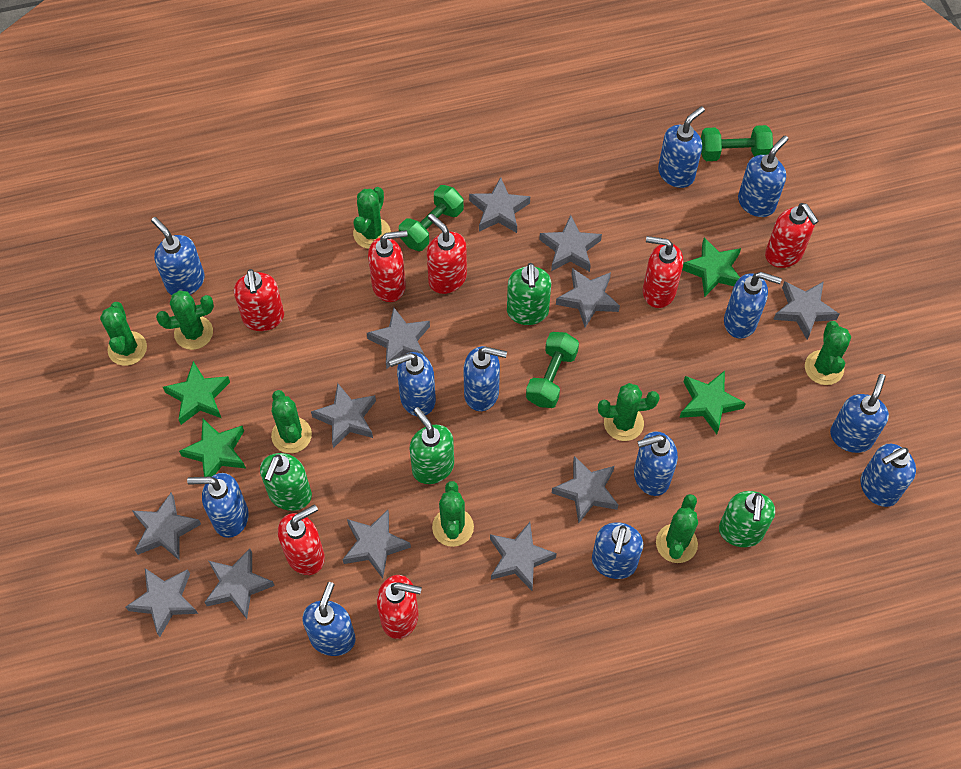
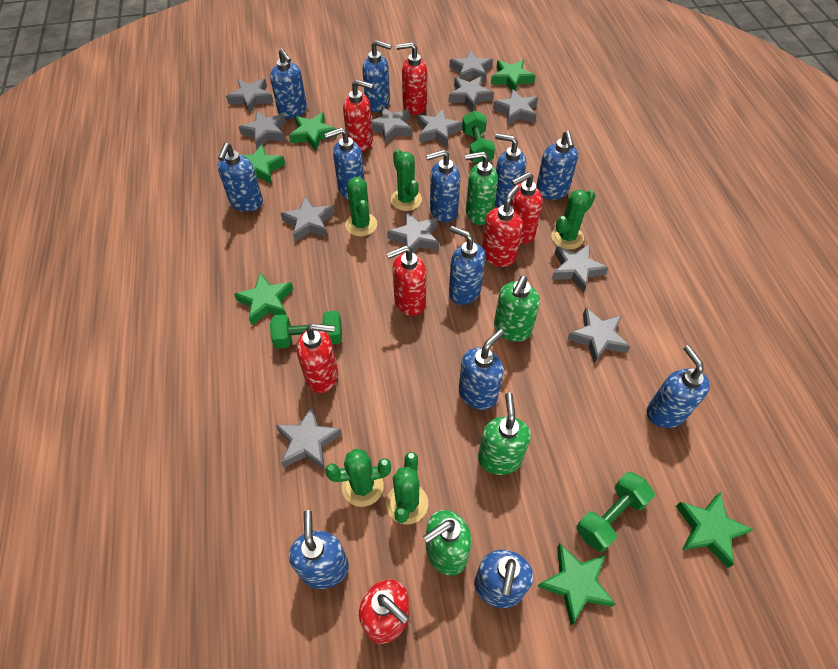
green cactus: 8 -> 5
green star: 4 -> 6

